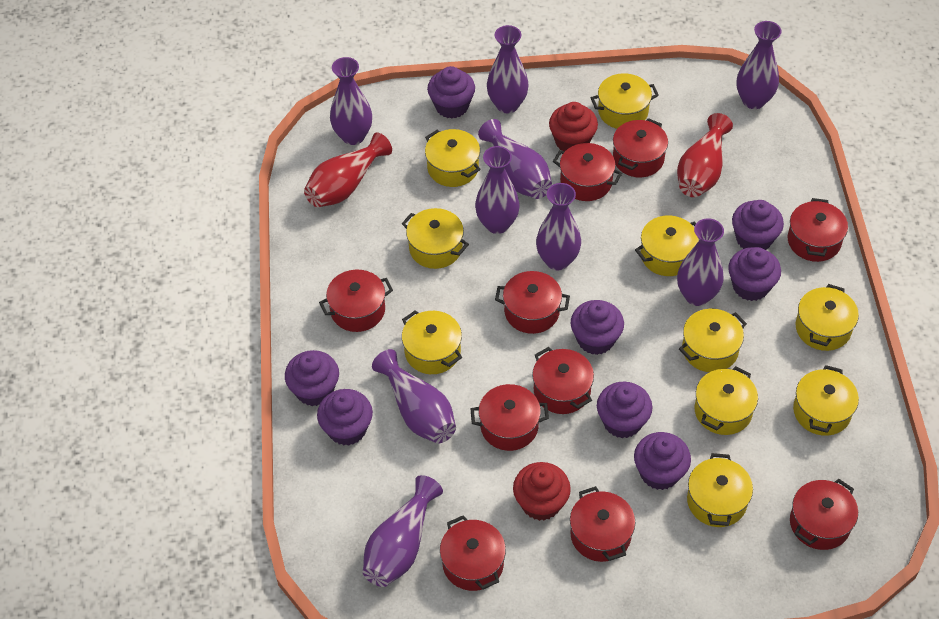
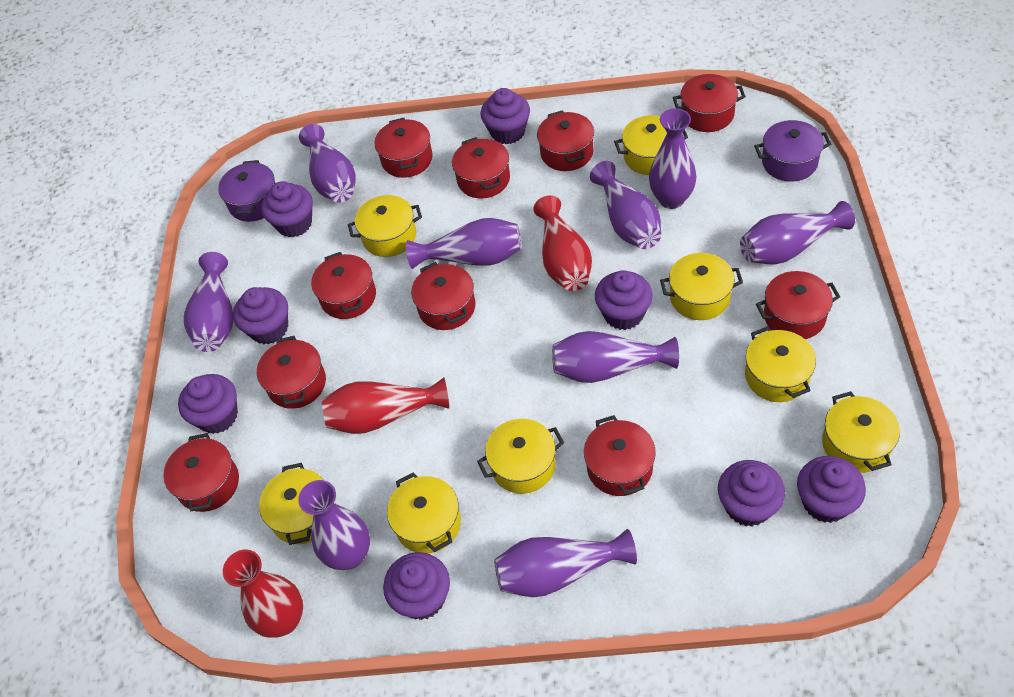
purple pot: 0 -> 2
red cupcake: 2 -> 0
red vase: 2 -> 3
yellow pot: 10 -> 8

